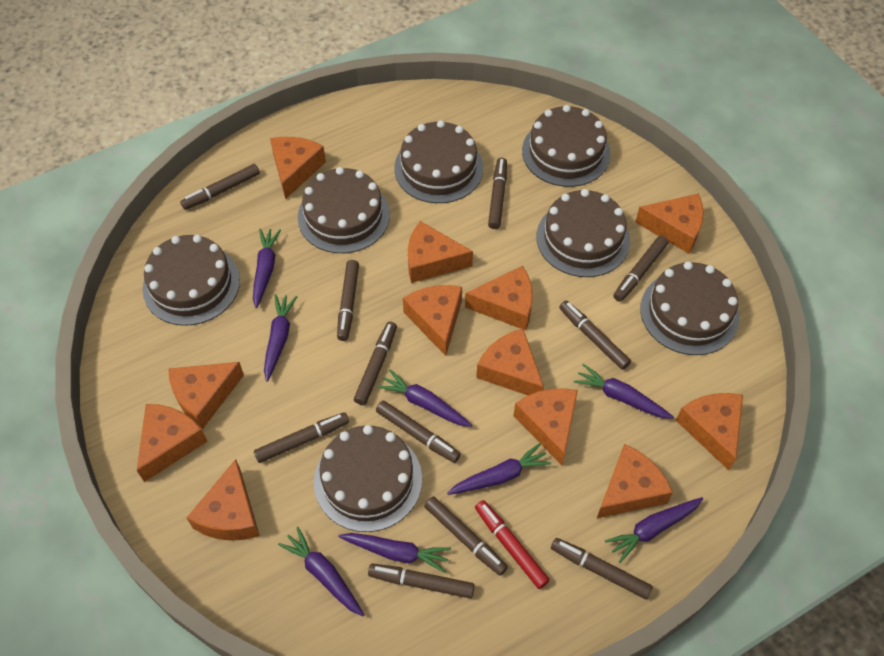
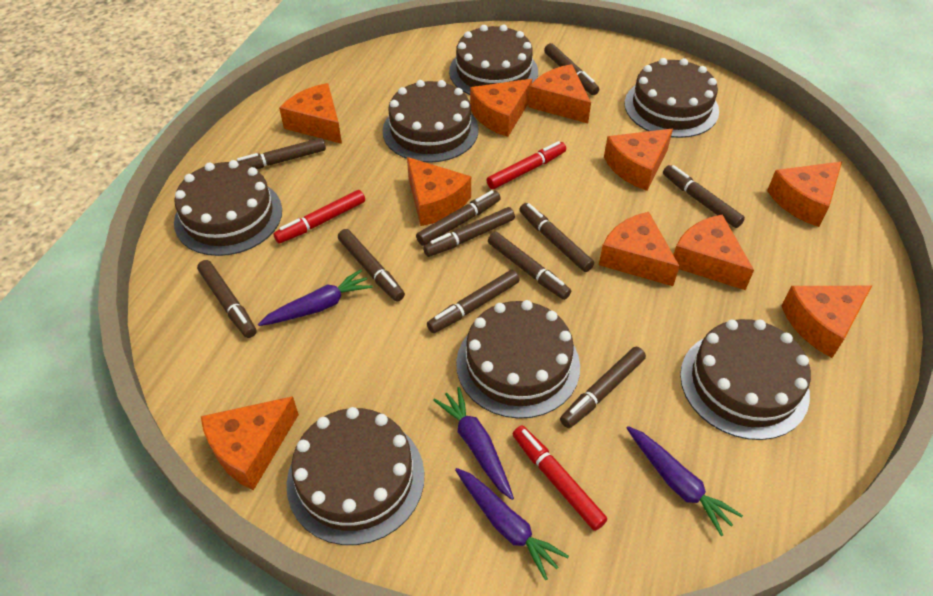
orange cheese: 12 -> 10
purple carrot: 8 -> 4
red marker: 1 -> 3

